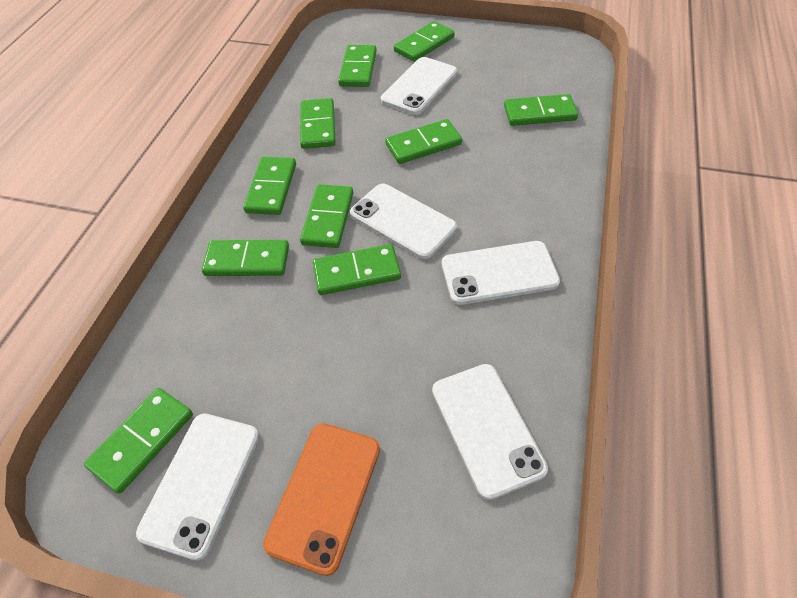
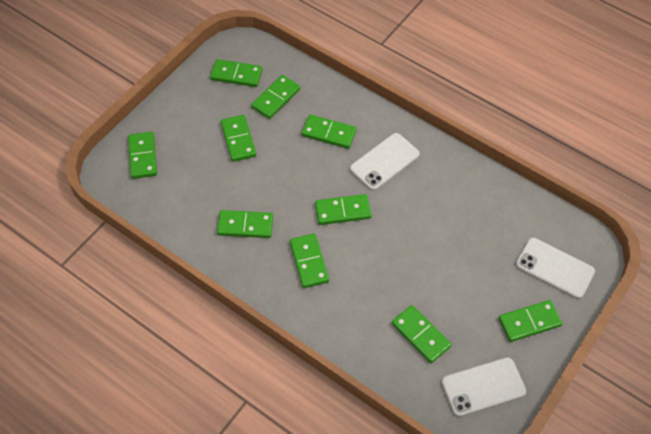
orange phone: 1 -> 0
white phone: 5 -> 3

